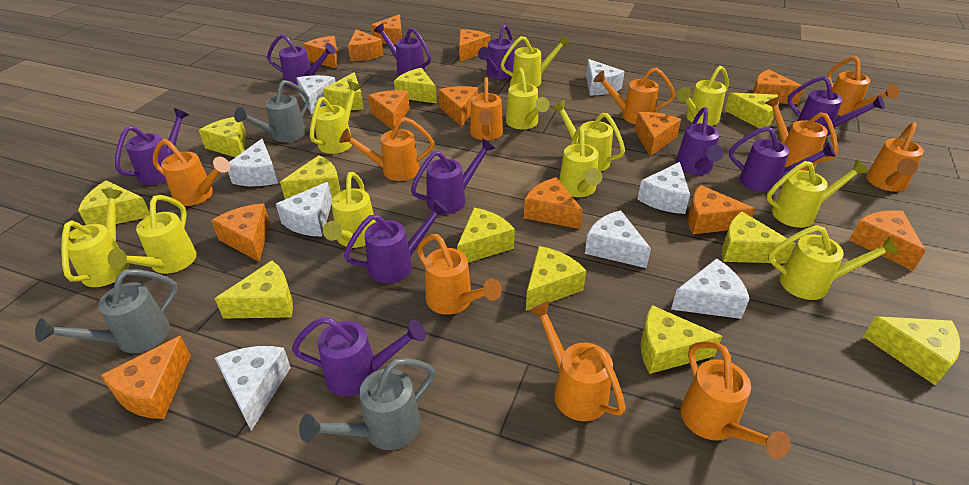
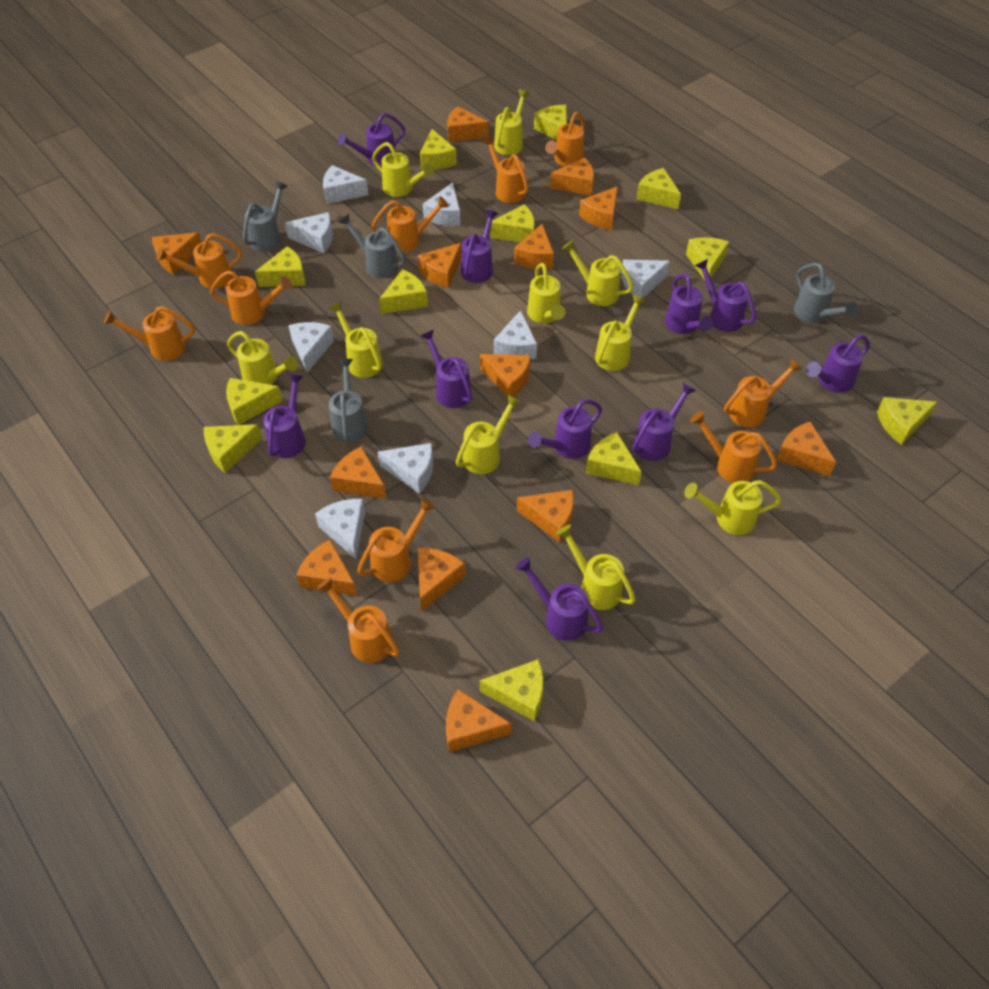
grey watering can: 3 -> 4
yellow watering can: 11 -> 10

